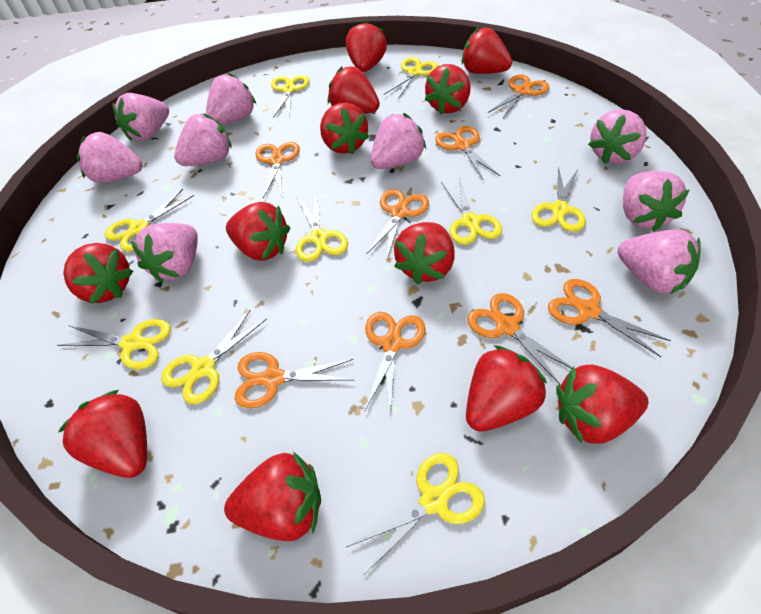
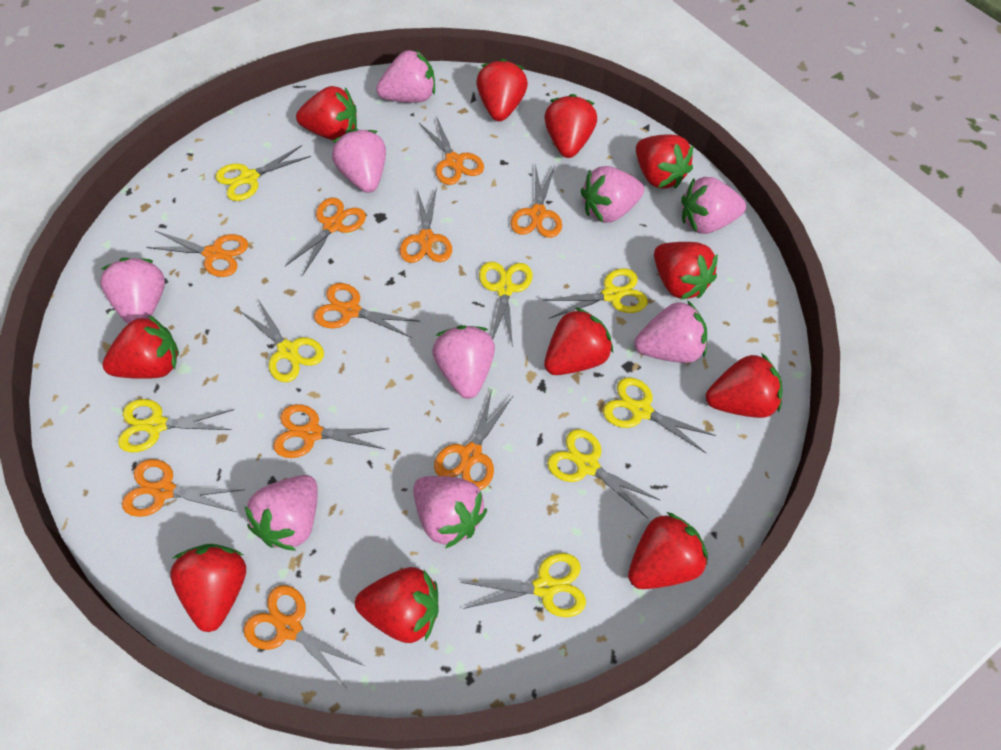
orange scissors: 8 -> 10
red strawberry: 12 -> 11
yellow scissors: 9 -> 8

